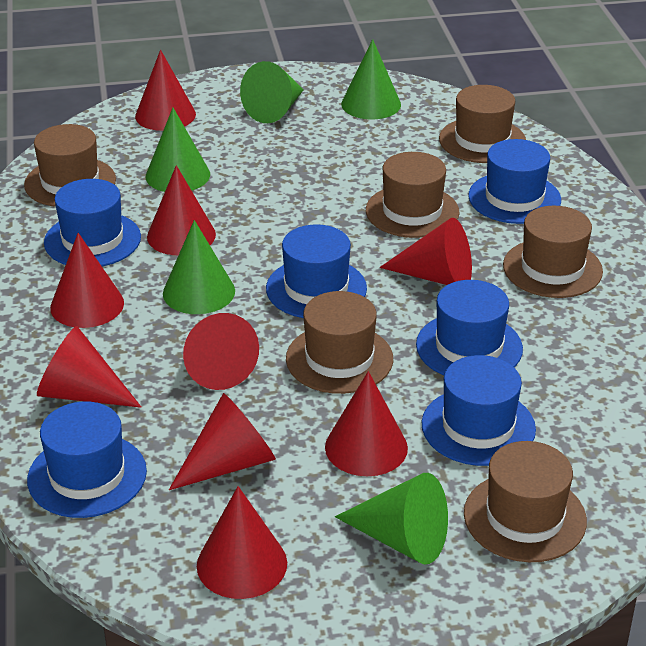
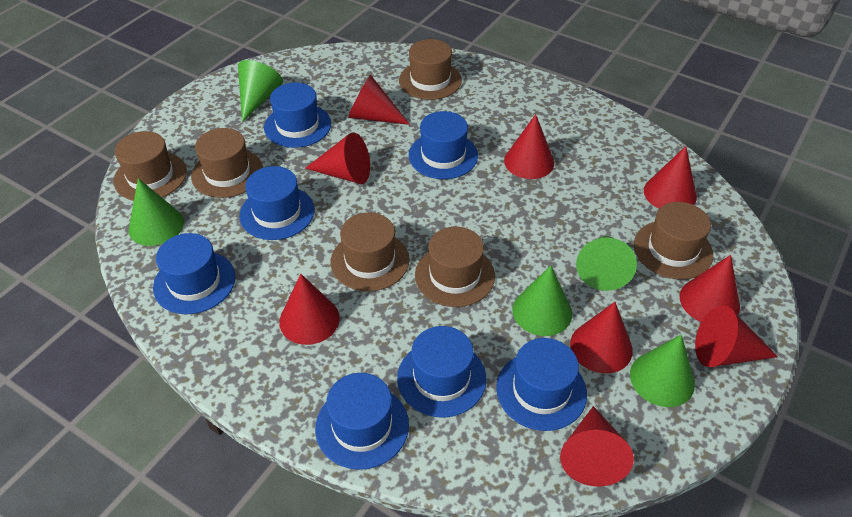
blue hat: 6 -> 7

